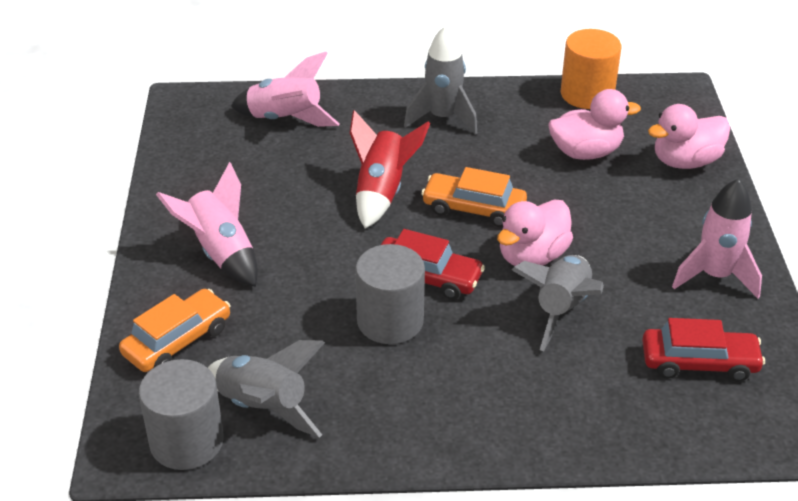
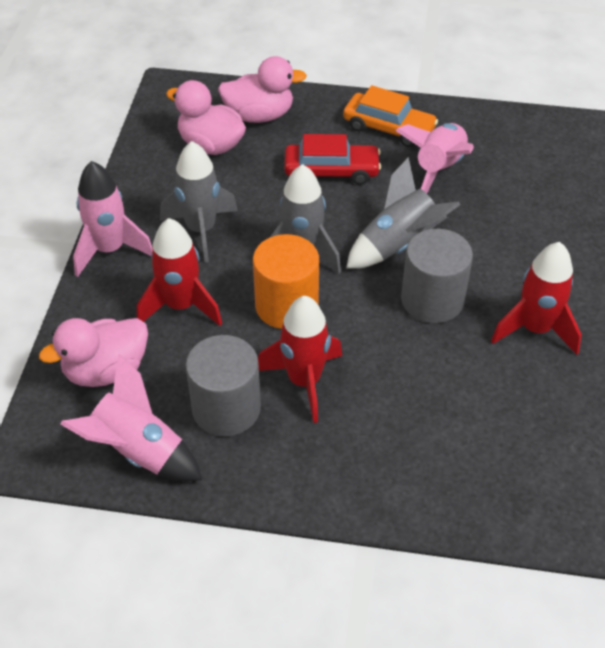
orange car: 2 -> 1
red car: 2 -> 1
red rocket: 1 -> 3

